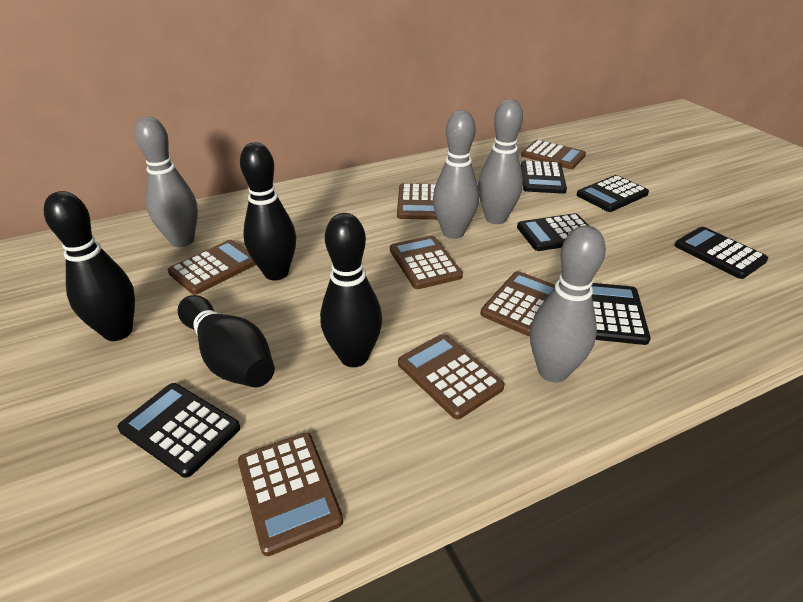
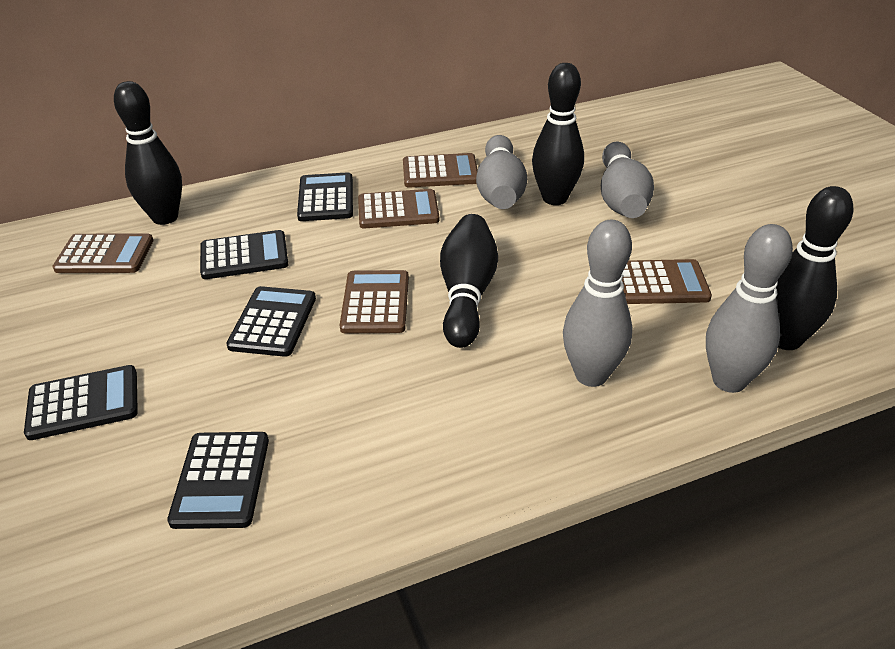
black calculator: 6 -> 5
brown calculator: 7 -> 5

